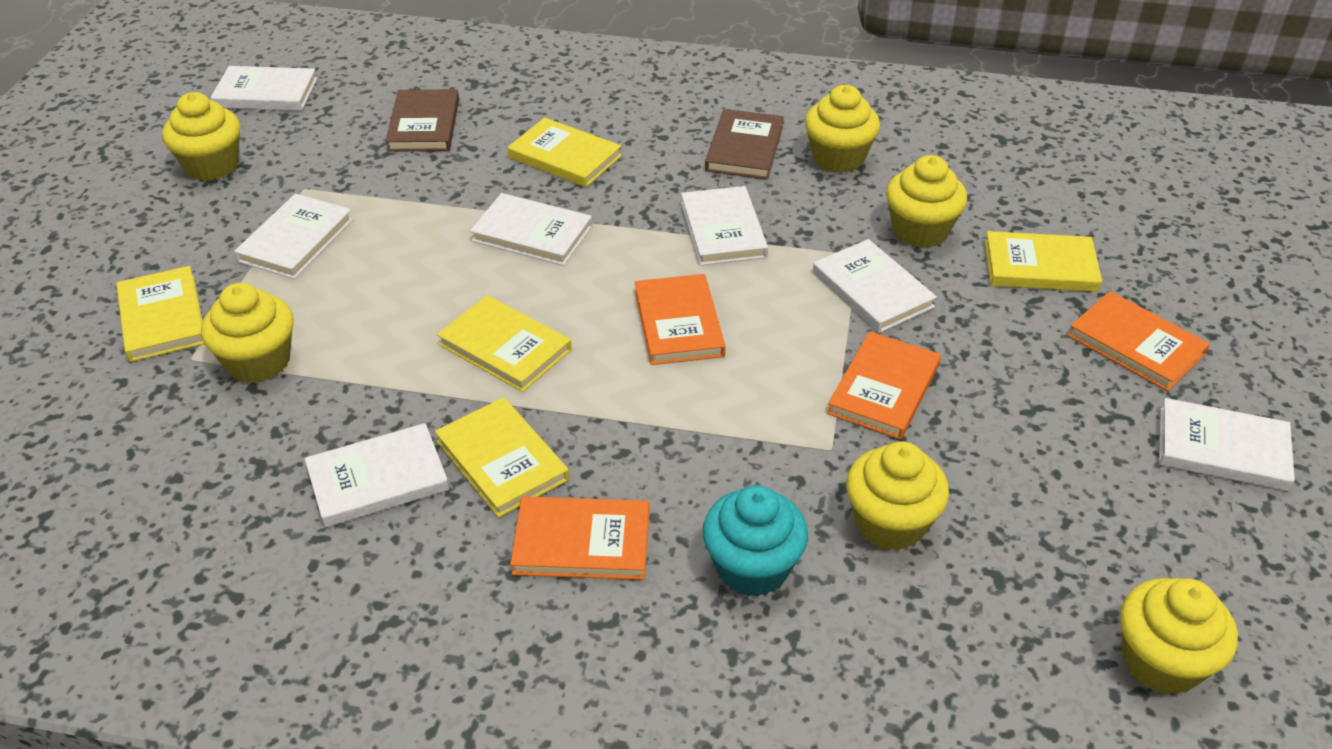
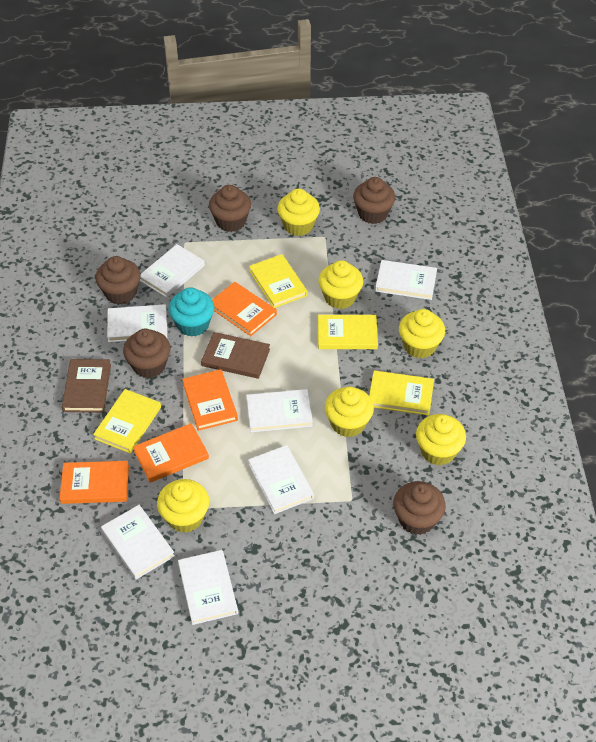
brown cupcake: 0 -> 5
yellow book: 5 -> 4

